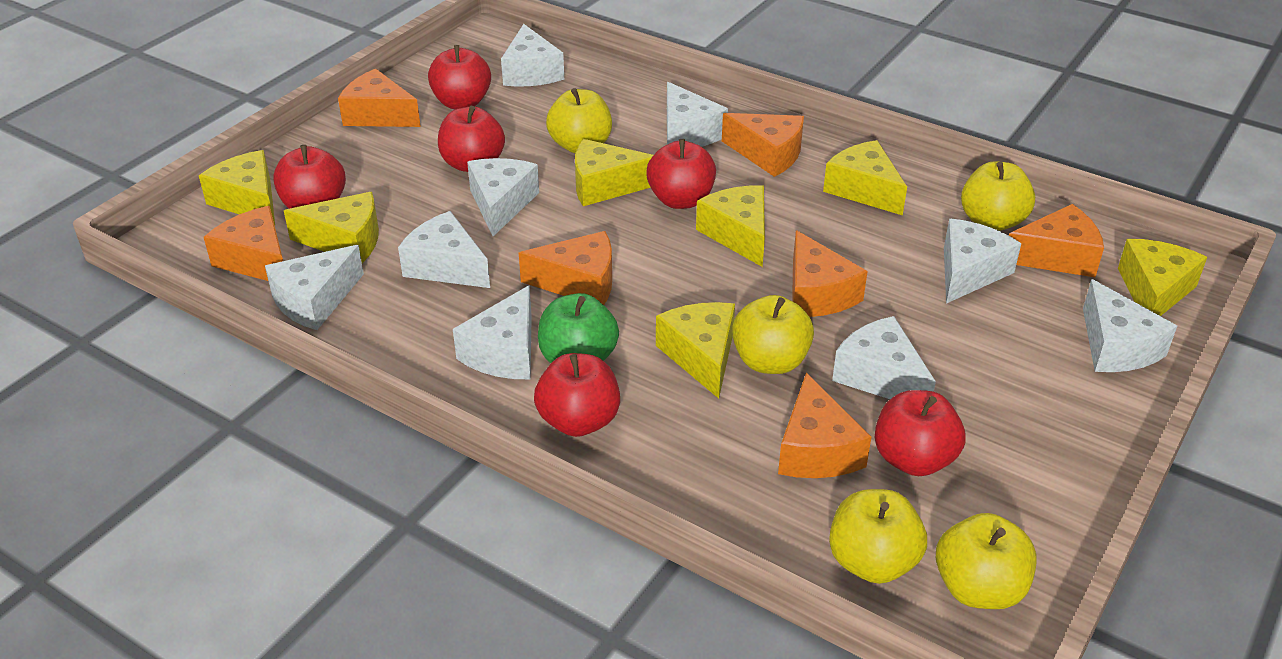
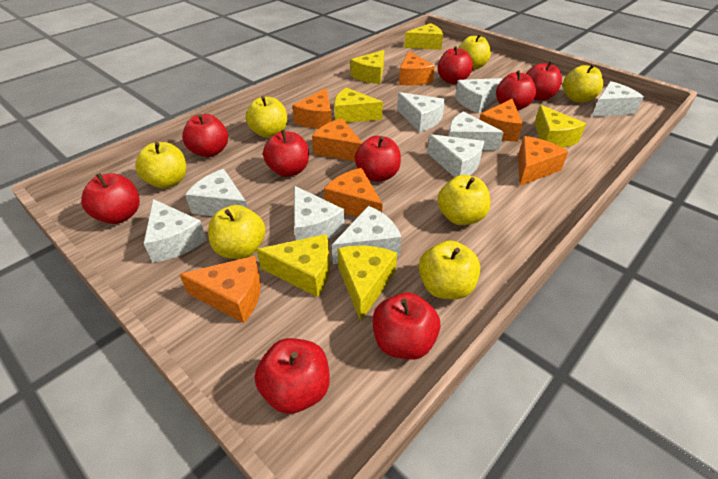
green apple: 1 -> 0
red apple: 6 -> 9
yellow apple: 5 -> 7
yellow cheese: 7 -> 6

